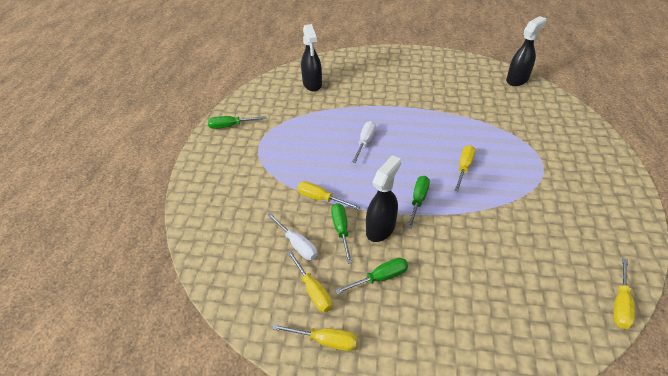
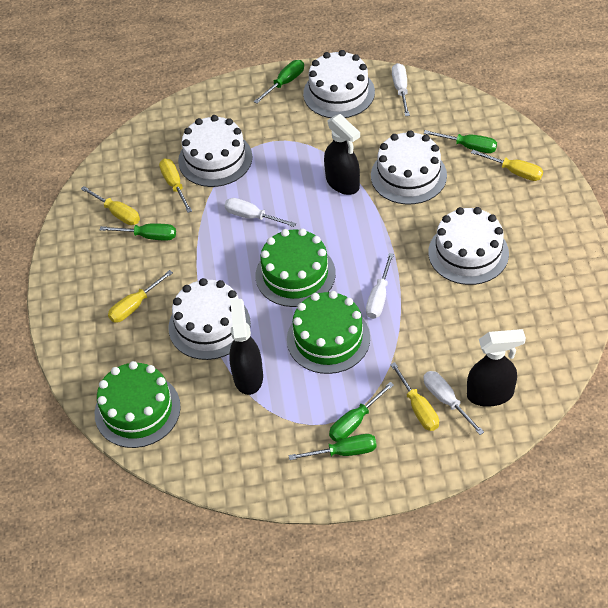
green cake: 0 -> 3
green screwdriver: 4 -> 5
white cake: 0 -> 5
white screwdriver: 2 -> 4

